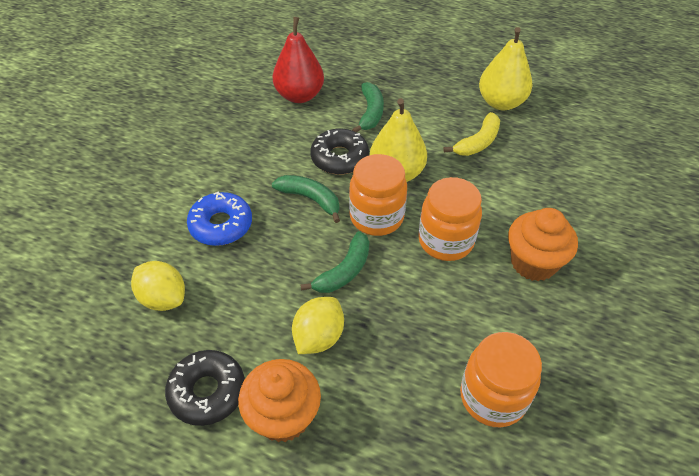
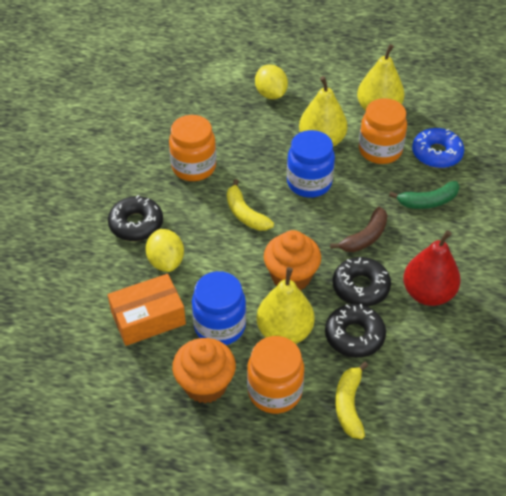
black donut: 2 -> 3
blue jar: 0 -> 2
brown banana: 0 -> 1
green banana: 3 -> 1
orange box: 0 -> 1
yellow banana: 1 -> 2
yellow pear: 2 -> 3

